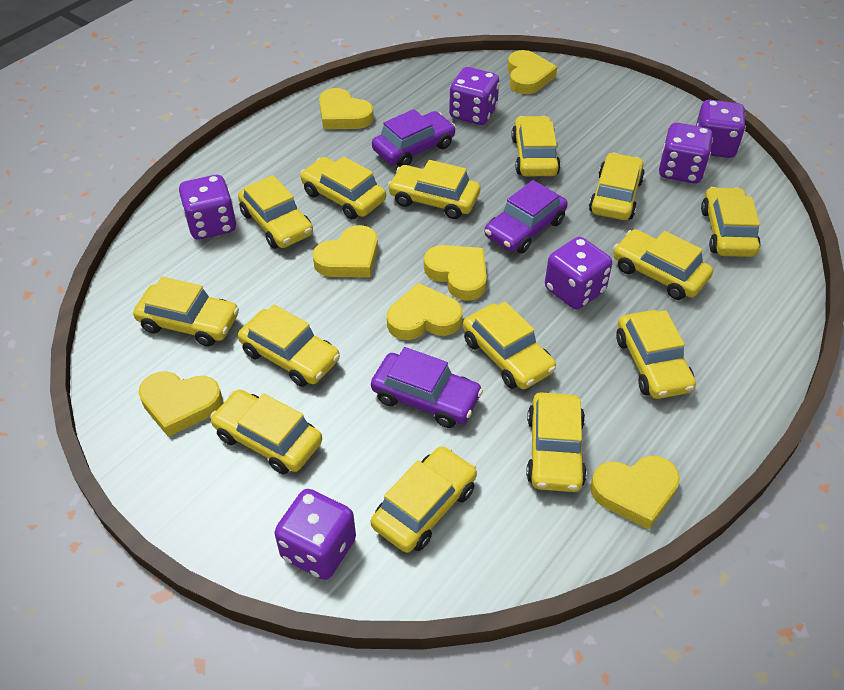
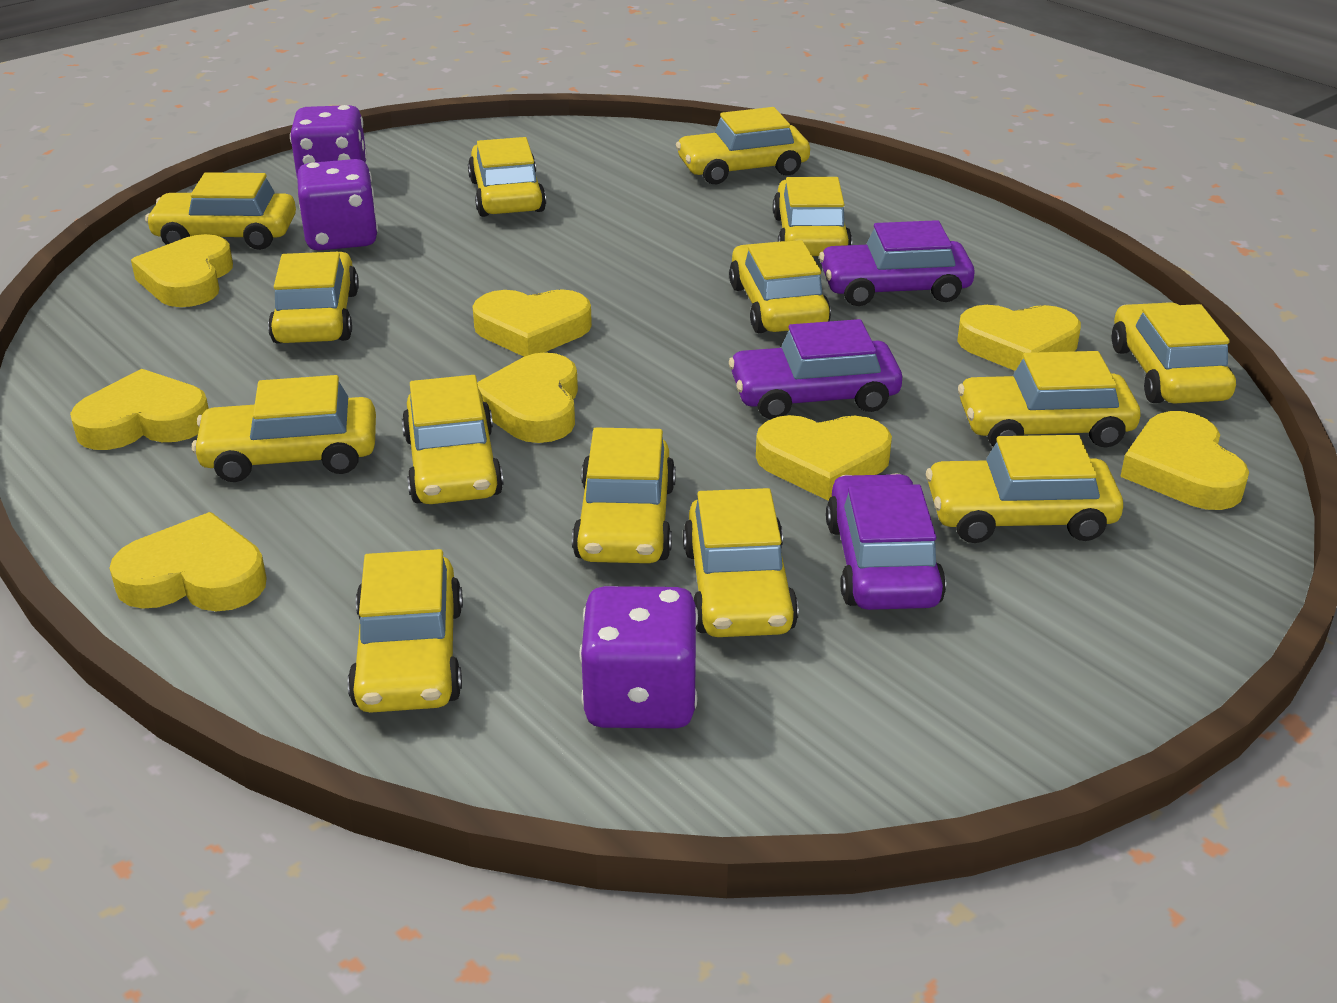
purple dice: 6 -> 3
yellow heart: 7 -> 8

